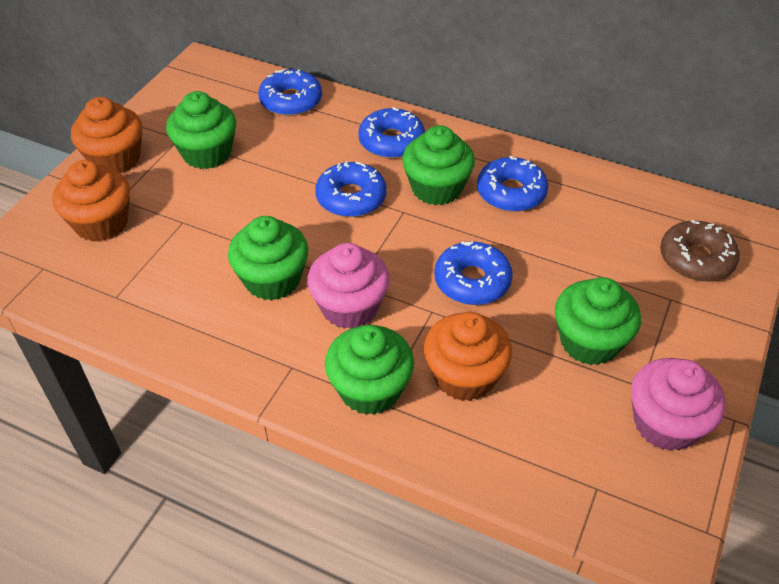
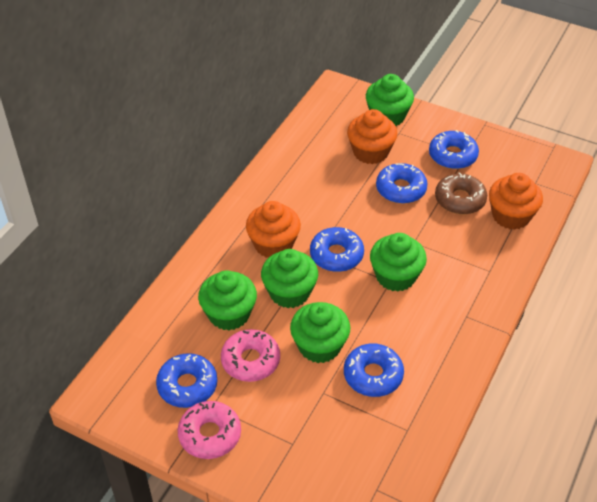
pink cupcake: 2 -> 0
pink donut: 0 -> 2

